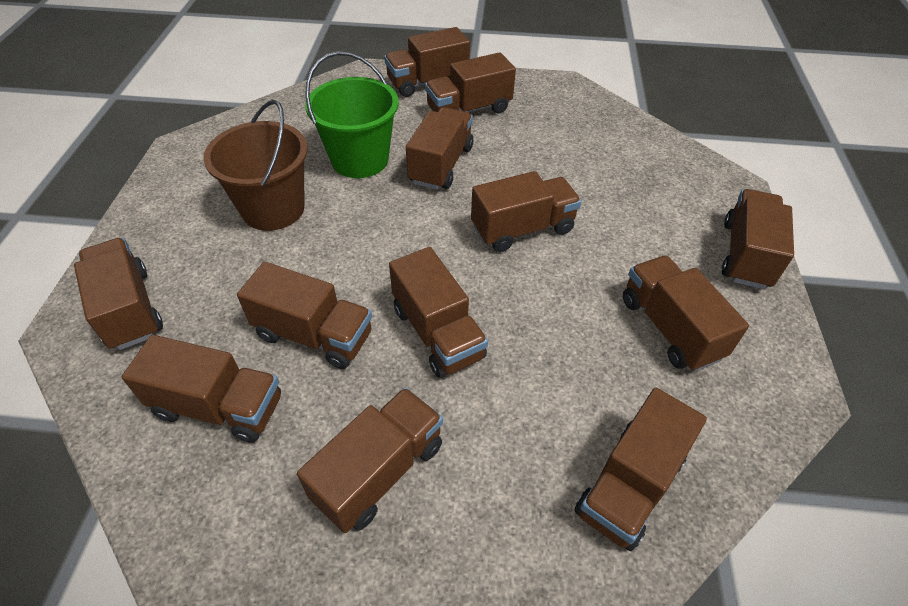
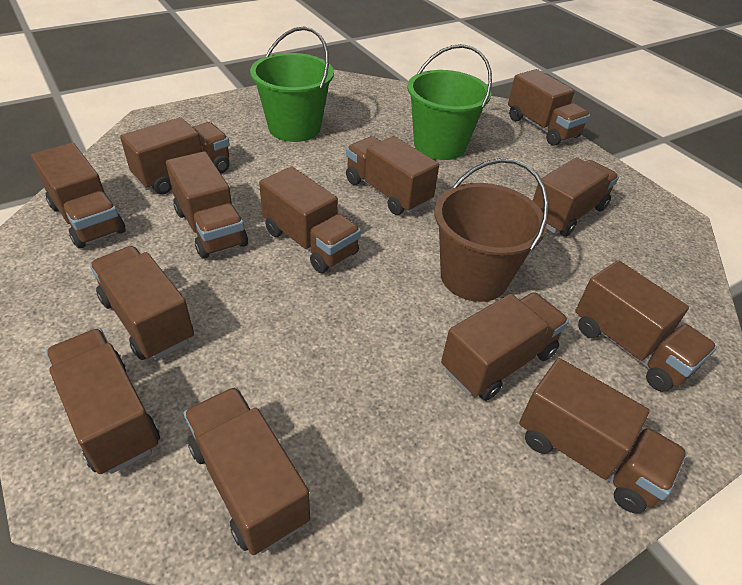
brown truck: 12 -> 13
green bucket: 1 -> 2

